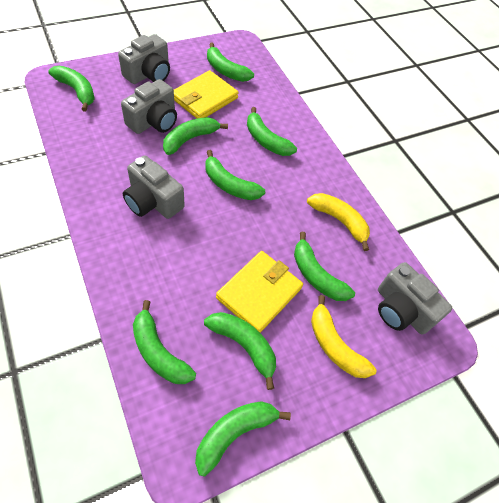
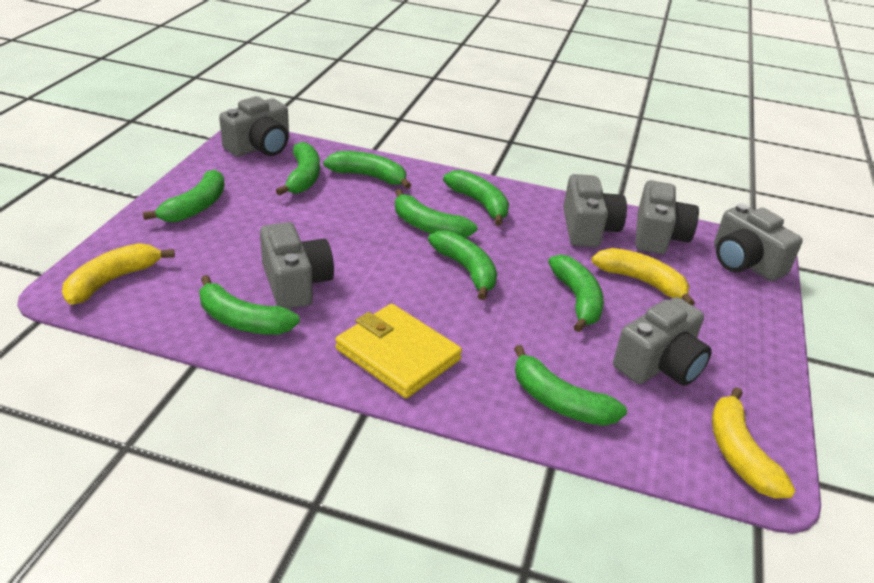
grey camera: 4 -> 6
yellow banana: 2 -> 3
yellow wallet: 2 -> 1

